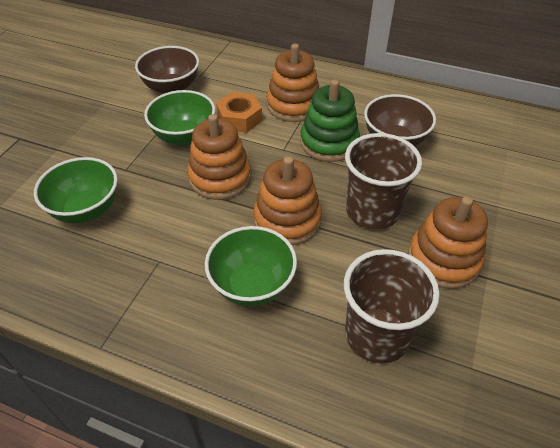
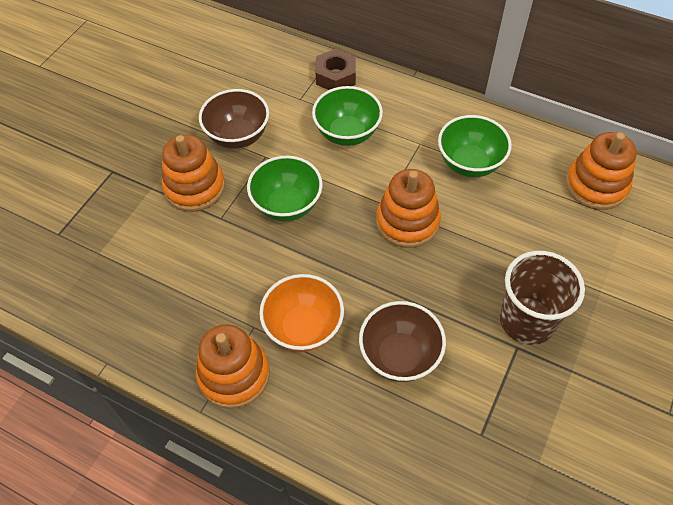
brown cup: 2 -> 1
brown nut: 0 -> 1
green stacking toy: 1 -> 0
orange bowl: 0 -> 1
orange nut: 1 -> 0

